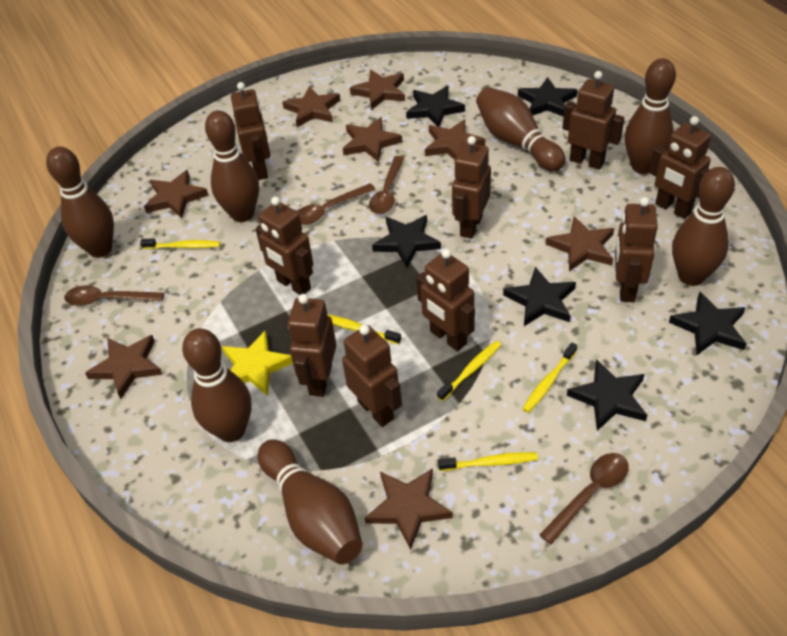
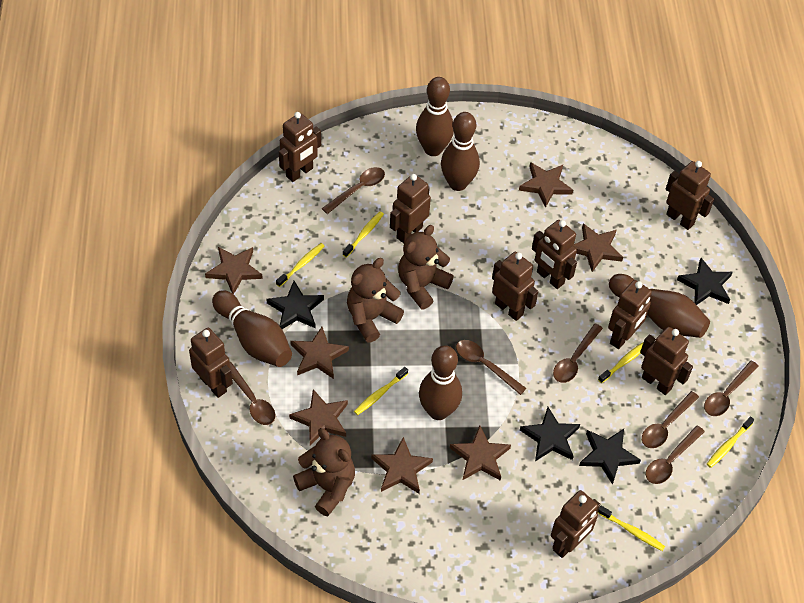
black star: 6 -> 4
brown bowling pin: 7 -> 5
brown spoon: 4 -> 7
brown star: 8 -> 7
brown teddy bear: 0 -> 3
yellow star: 1 -> 0
yellow toothbrush: 5 -> 6

